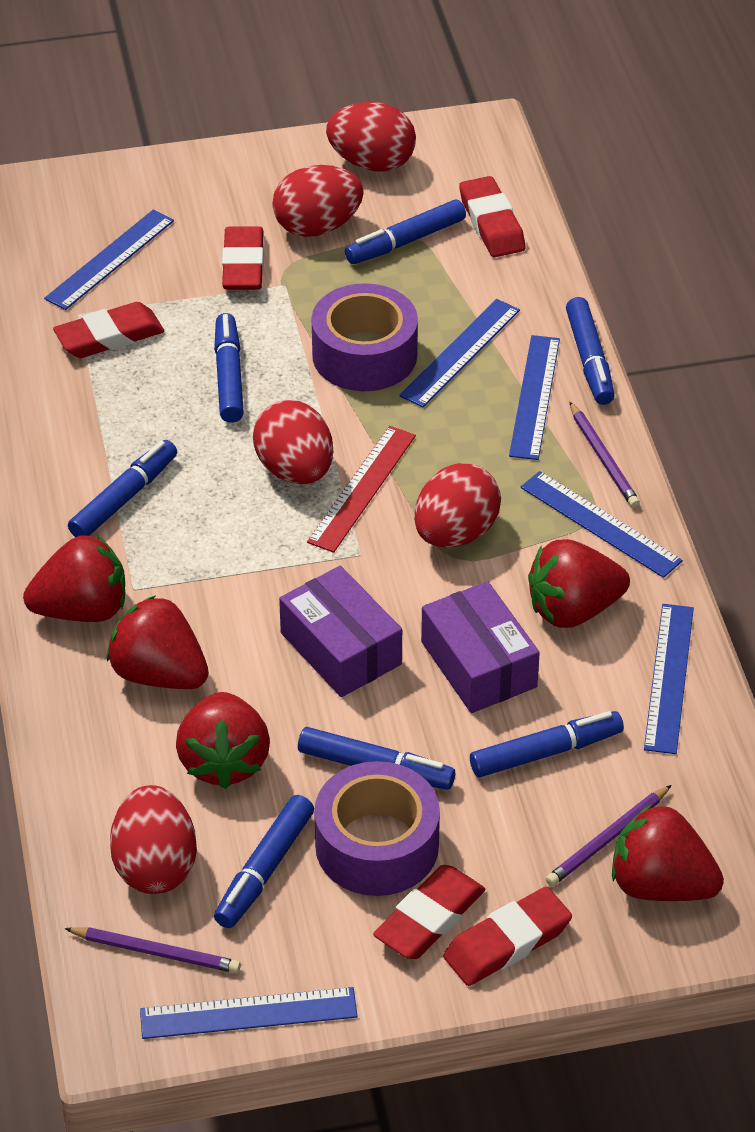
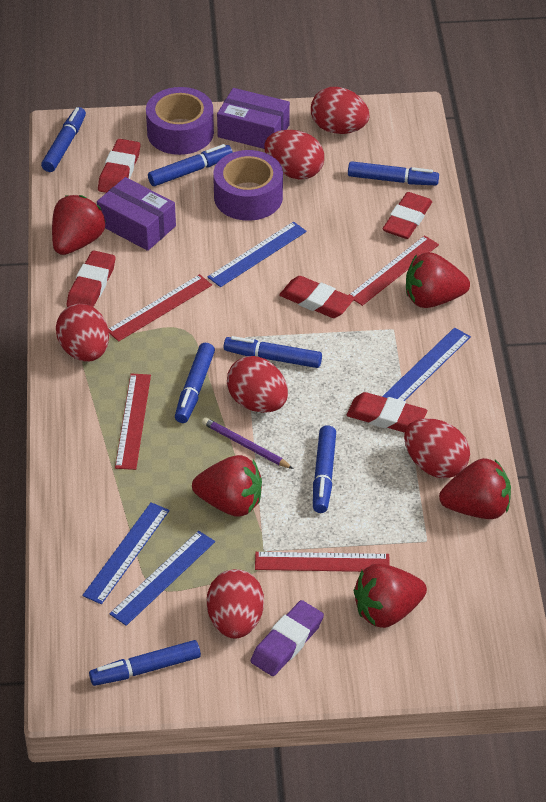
blue ruler: 6 -> 4
purple eraser: 0 -> 1
purple pencil: 3 -> 1
red egg: 5 -> 6
red ruler: 1 -> 4

